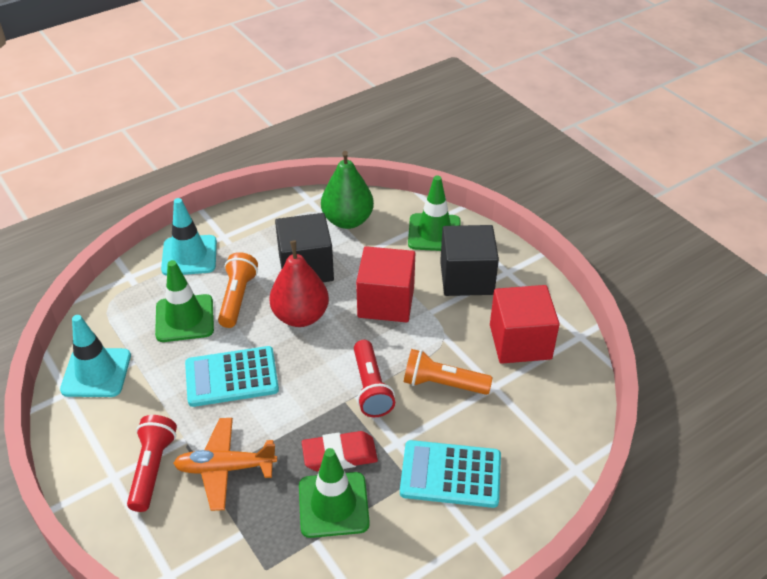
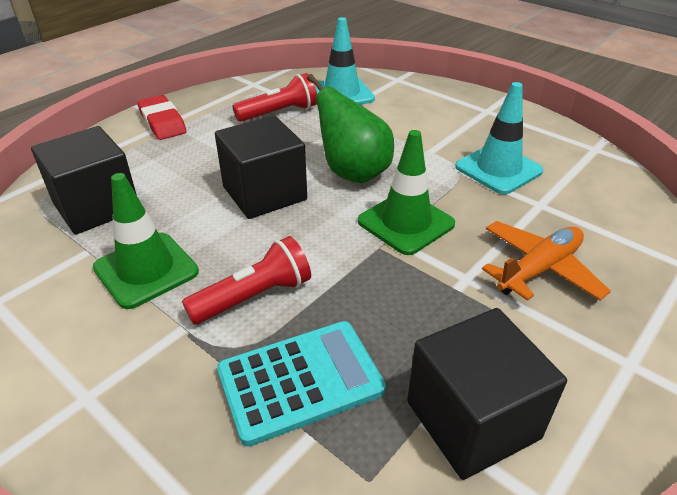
black cube: 2 -> 3
green traffic cone: 3 -> 2
orange flashlight: 2 -> 0
red cube: 2 -> 0
red pear: 1 -> 0
turquoise calculator: 2 -> 1

